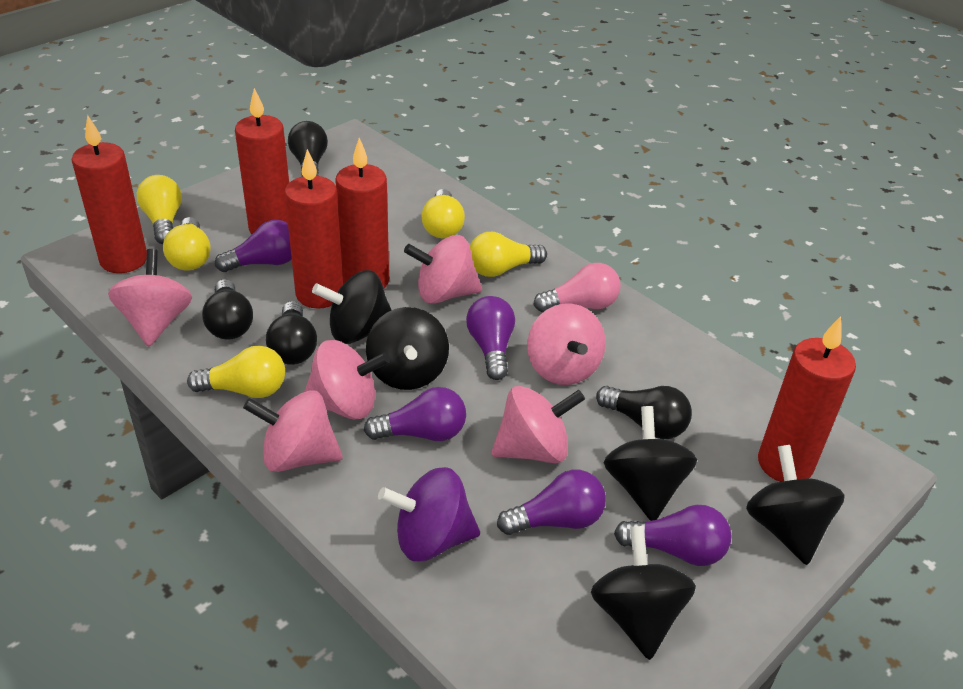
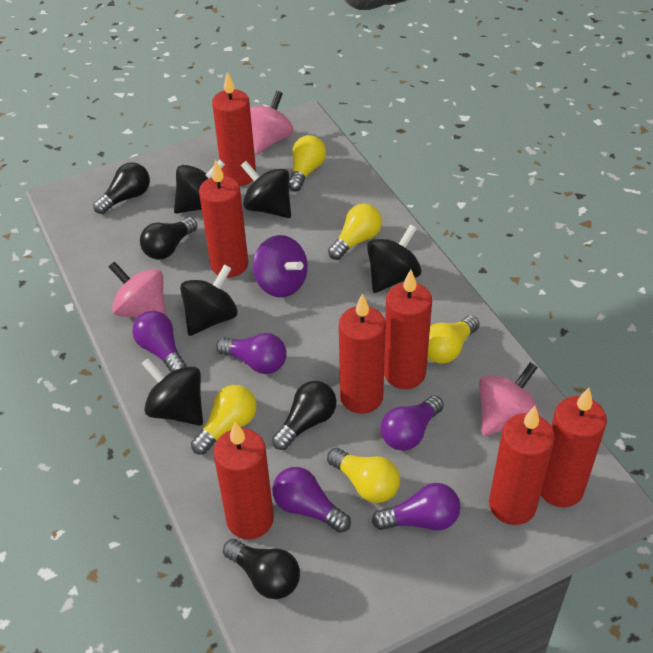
pink light bulb: 1 -> 0
pink spinning top: 6 -> 3
red candle: 5 -> 7

